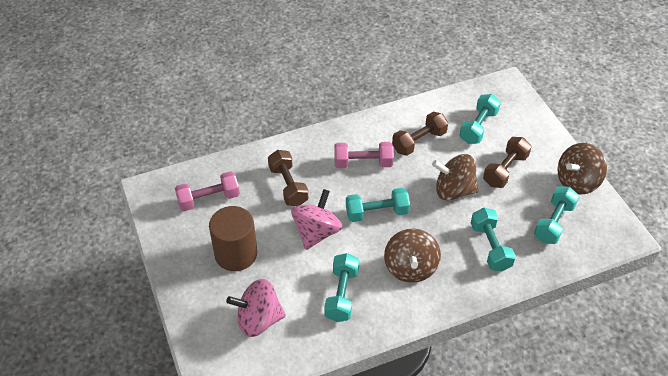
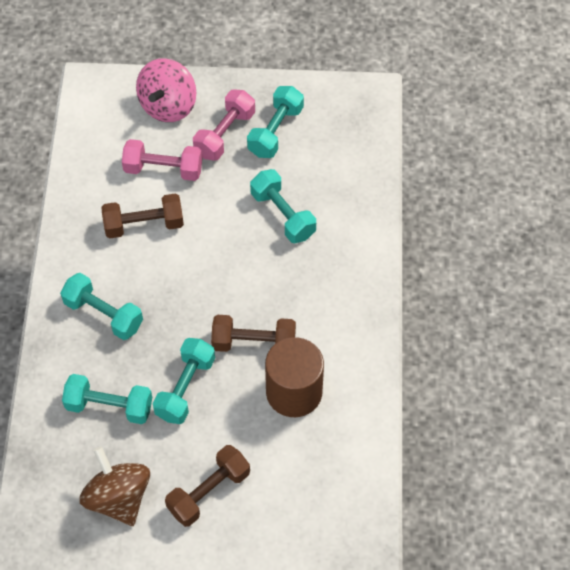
brown spinning top: 3 -> 1
pink spinning top: 2 -> 1

